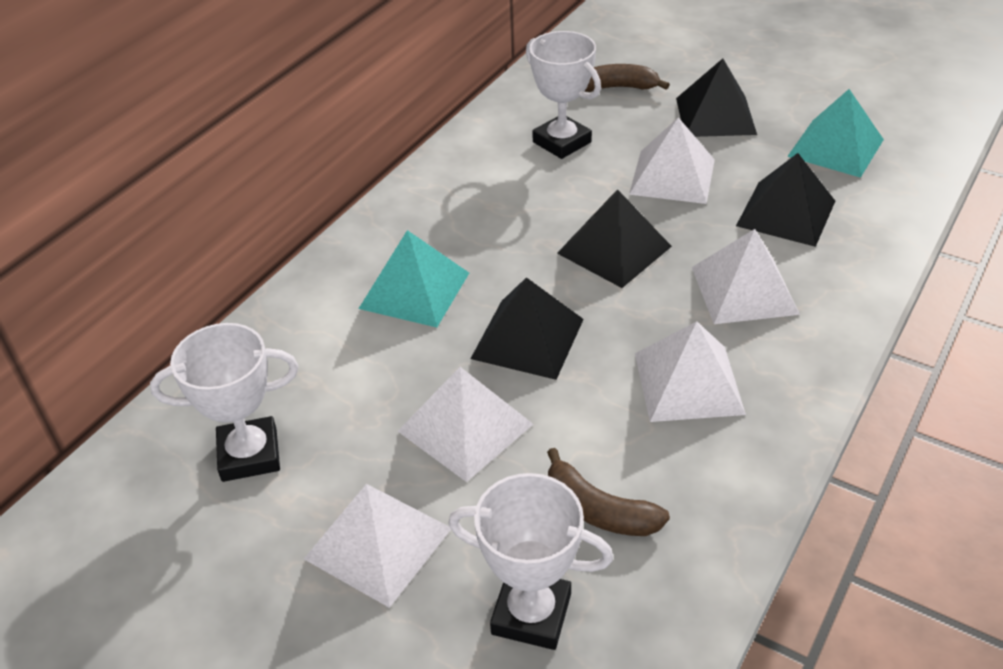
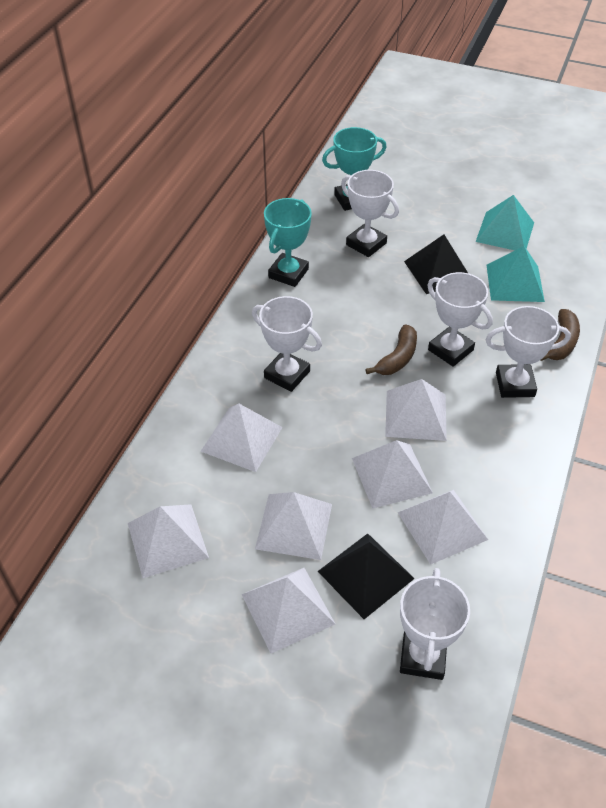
black pyramid: 4 -> 2
turquoise trophy: 0 -> 2
white pyramid: 5 -> 7
white trophy: 3 -> 5

